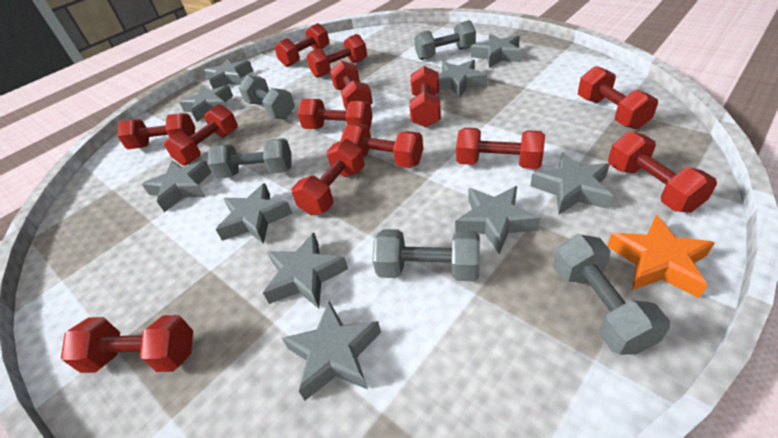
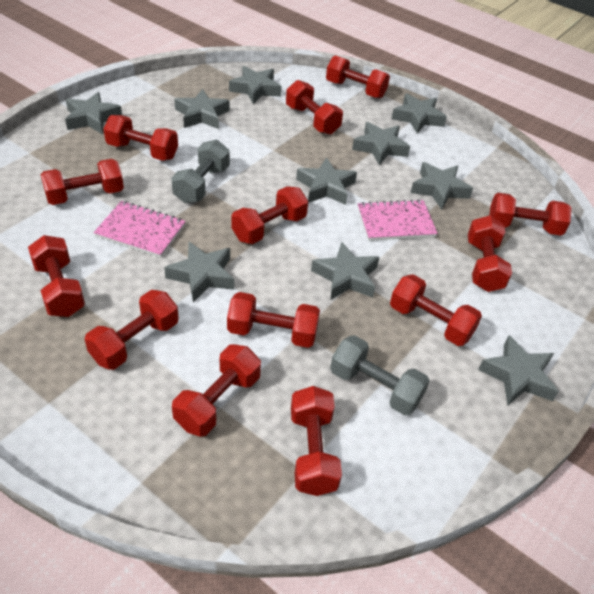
grey dumbbell: 5 -> 2
orange star: 1 -> 0
pink notebook: 0 -> 2

